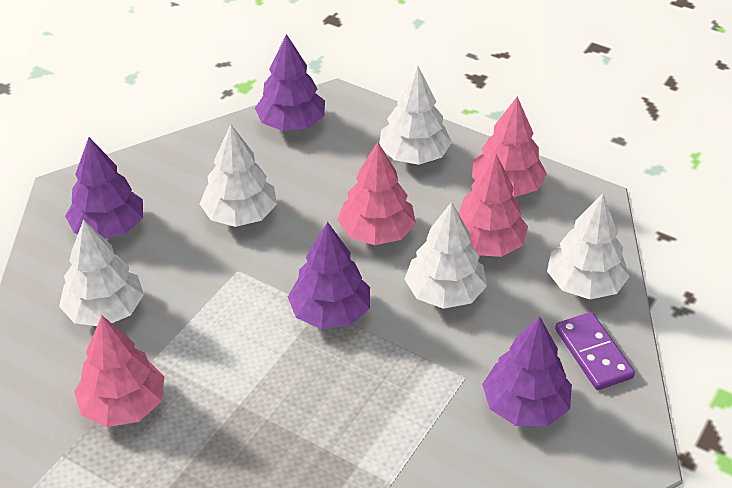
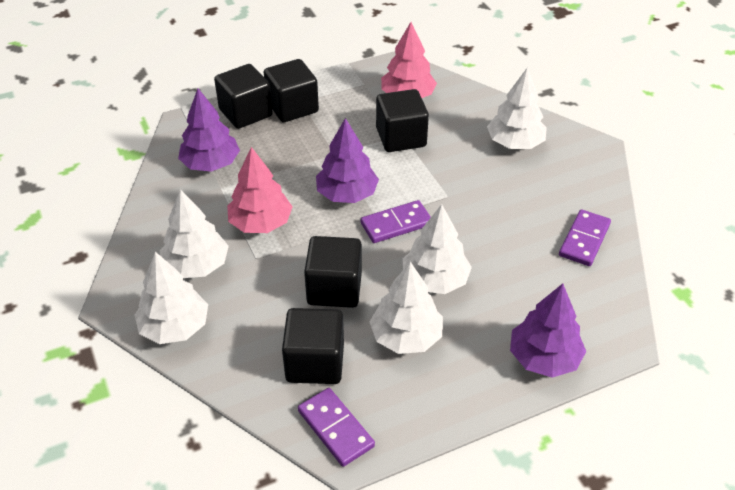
black cube: 0 -> 5
pink tree: 4 -> 2
purple domino: 1 -> 3
purple tree: 4 -> 3

